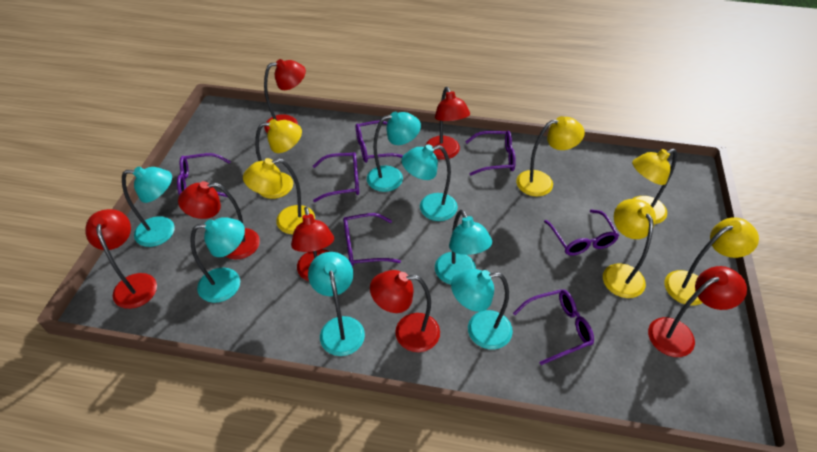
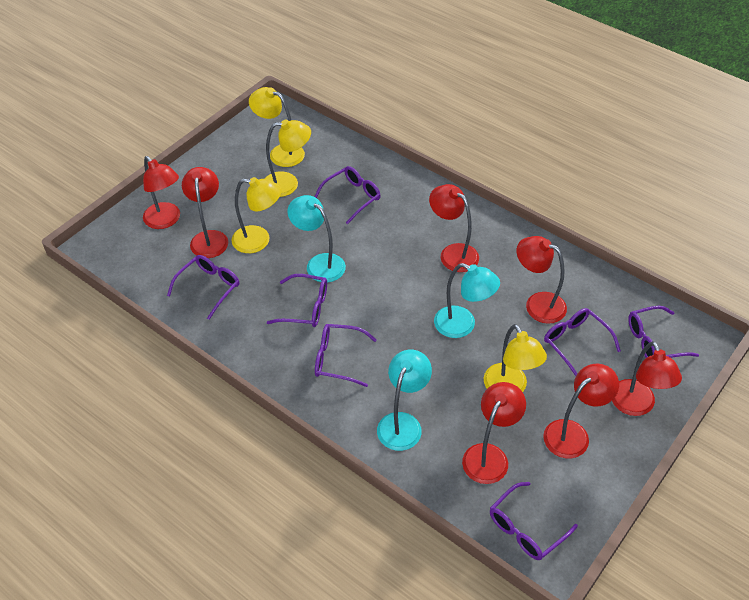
turquoise lamp: 7 -> 3
yellow lamp: 6 -> 4

